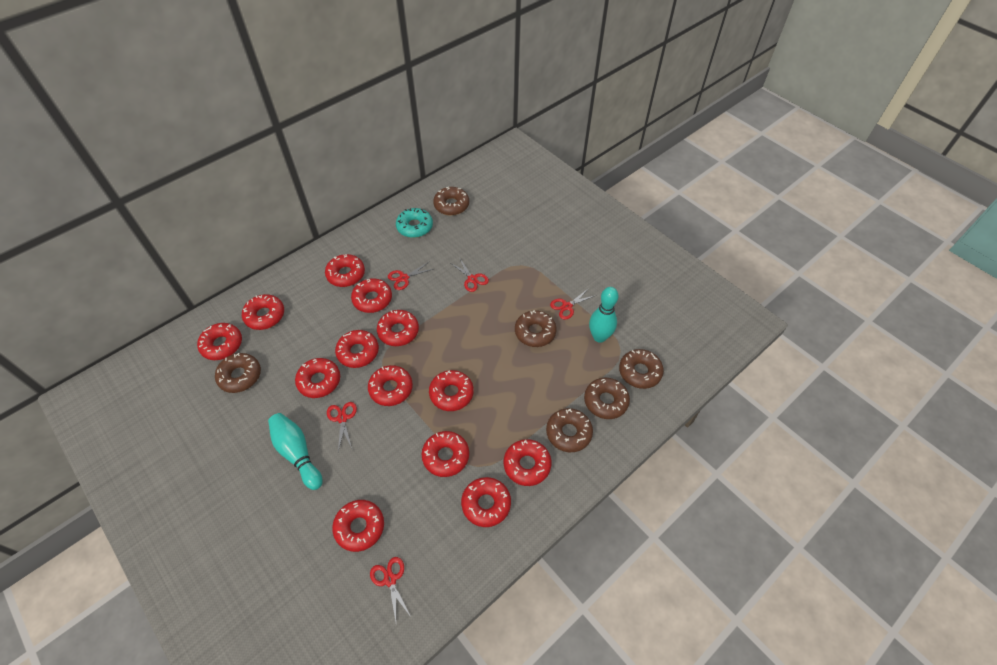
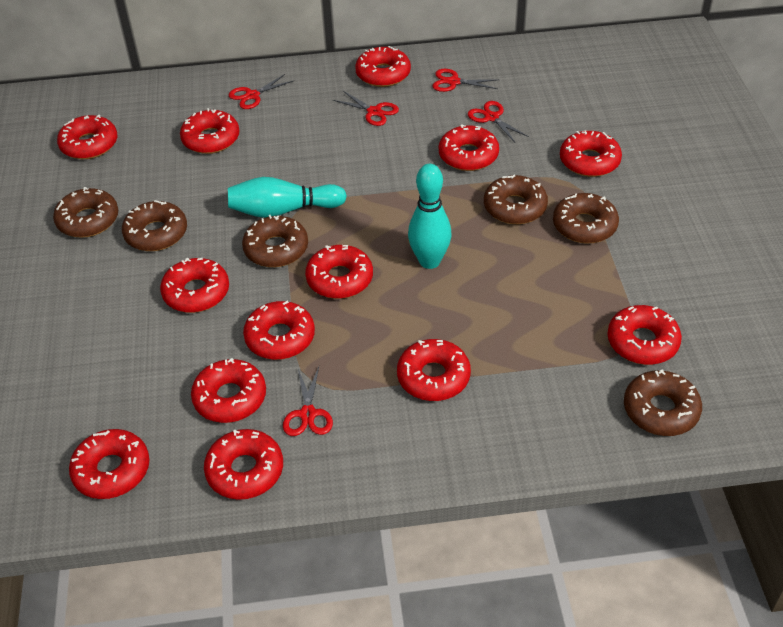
turquoise donut: 1 -> 0

